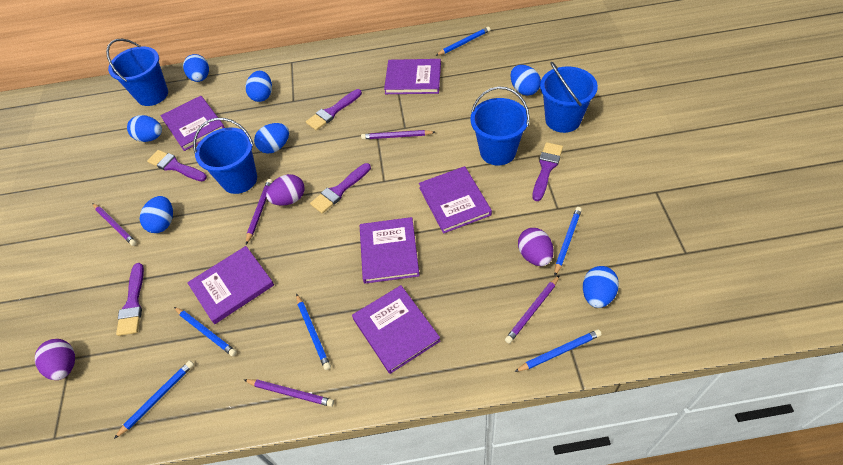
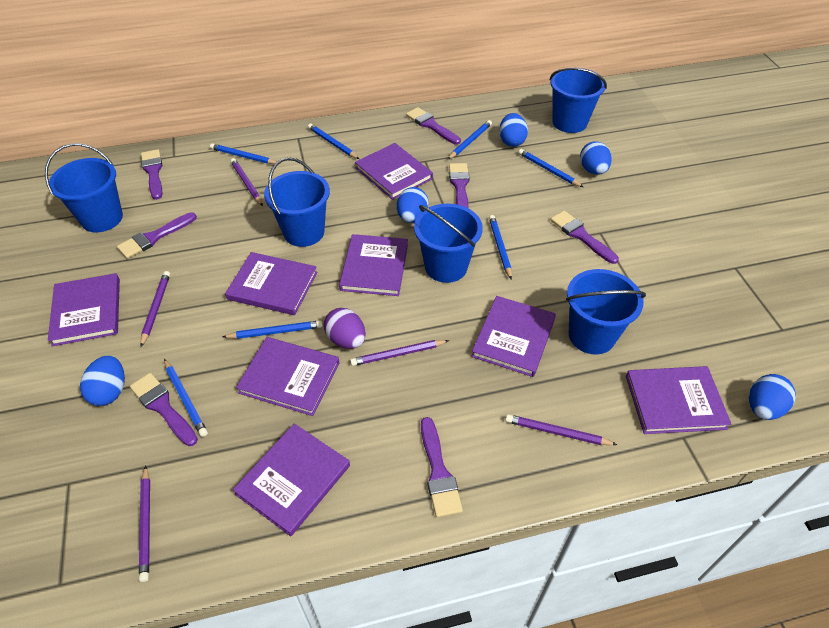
blue bucket: 4 -> 5
blue egg: 7 -> 5
blue pencil: 6 -> 7
purple book: 6 -> 8
purple brush: 5 -> 7
purple egg: 3 -> 1

